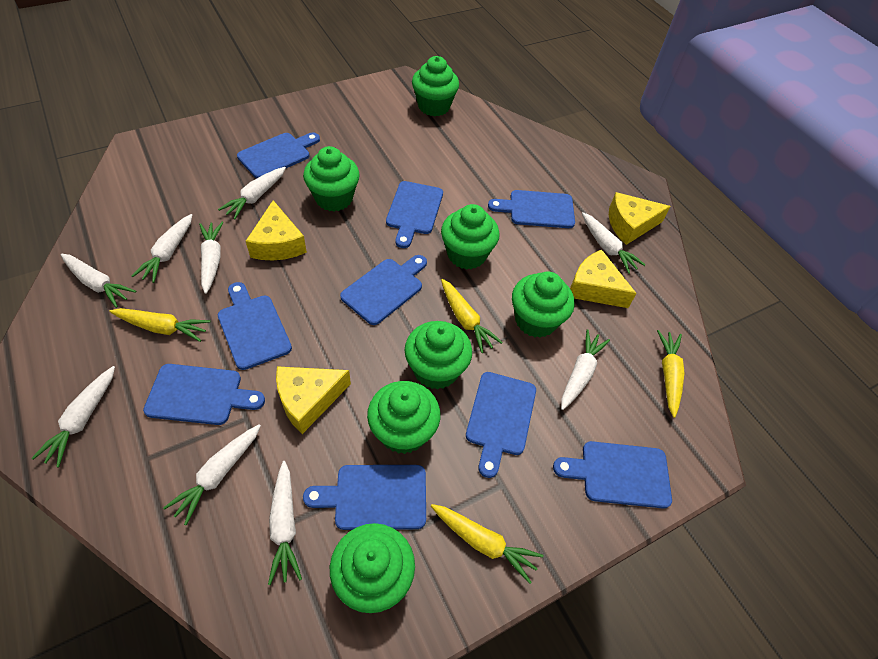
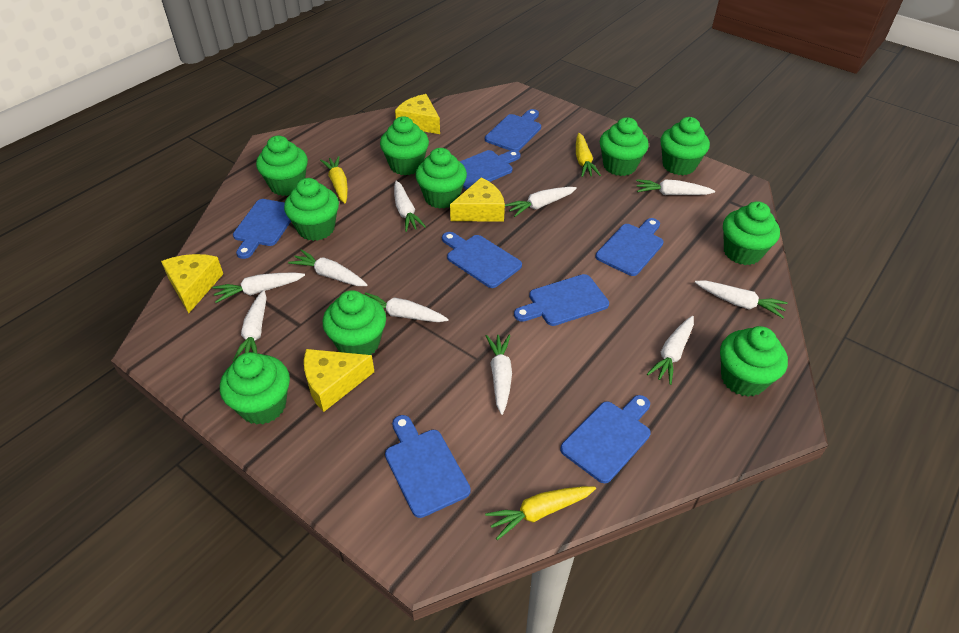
blue cutting board: 9 -> 8
green cupcake: 7 -> 10
white carrot: 9 -> 10
yellow carrot: 4 -> 3

